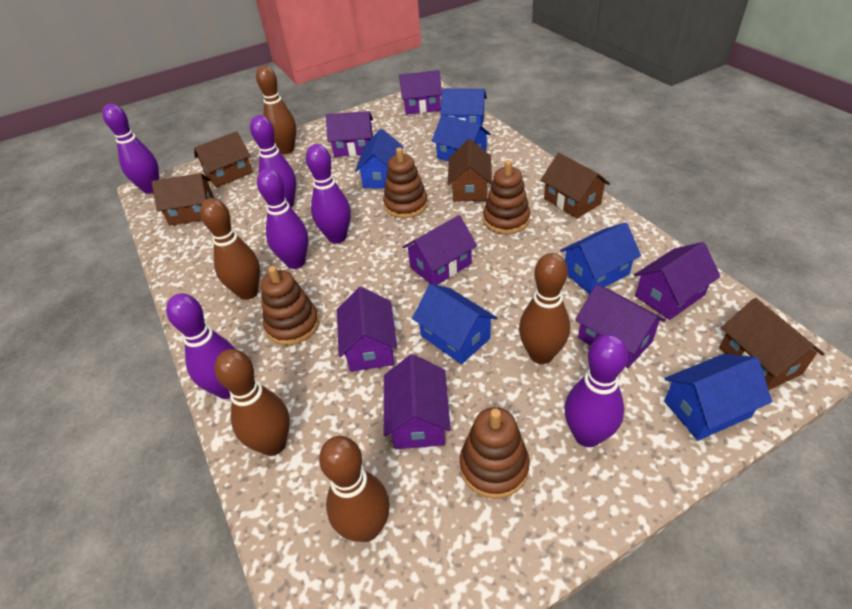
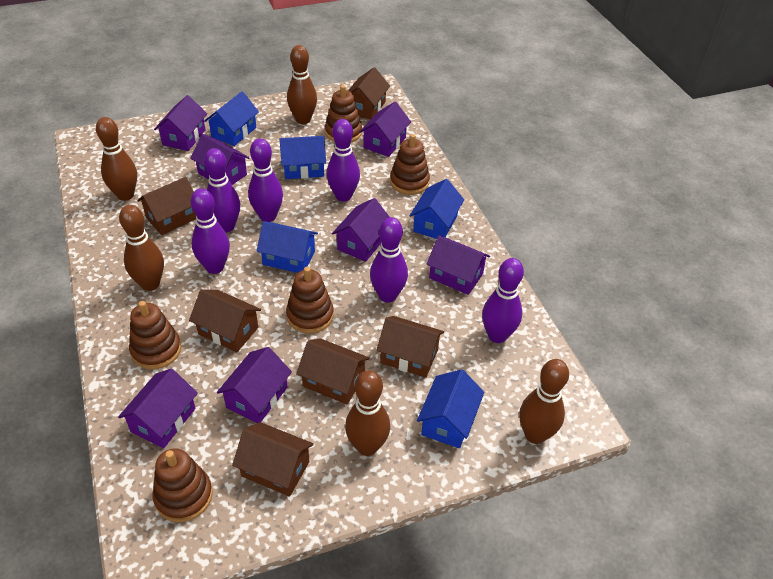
blue house: 6 -> 5
brown house: 5 -> 6
brown stacking toy: 4 -> 5

